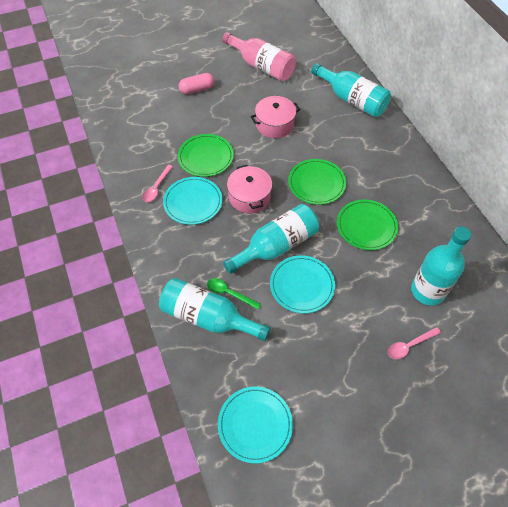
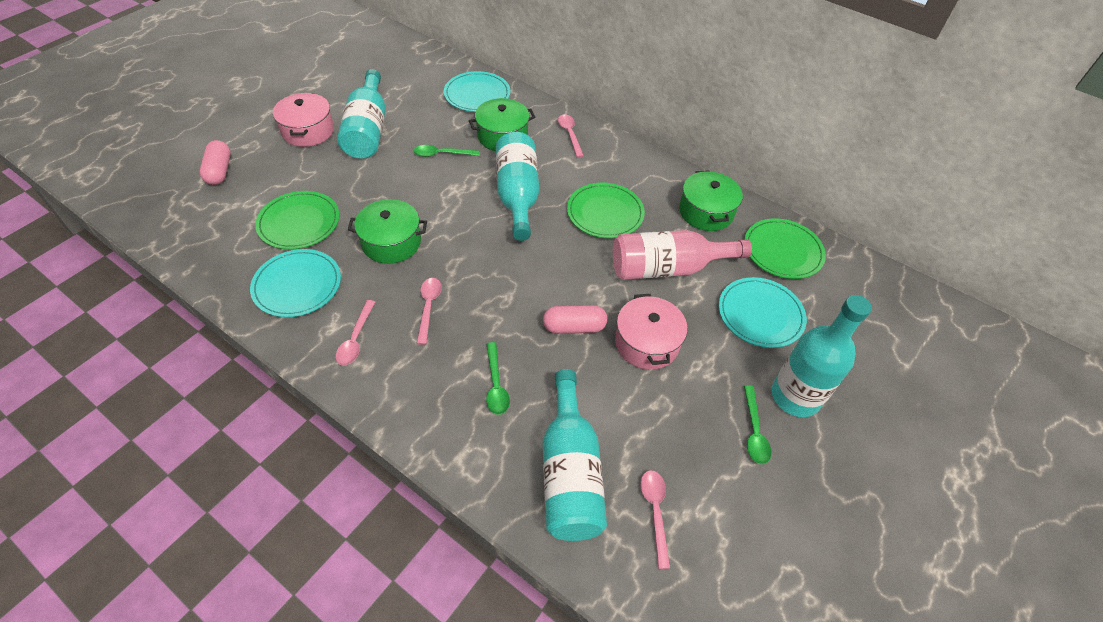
green pot: 0 -> 3
green spoon: 1 -> 3
pink capsule: 1 -> 2
pink spoon: 2 -> 4

